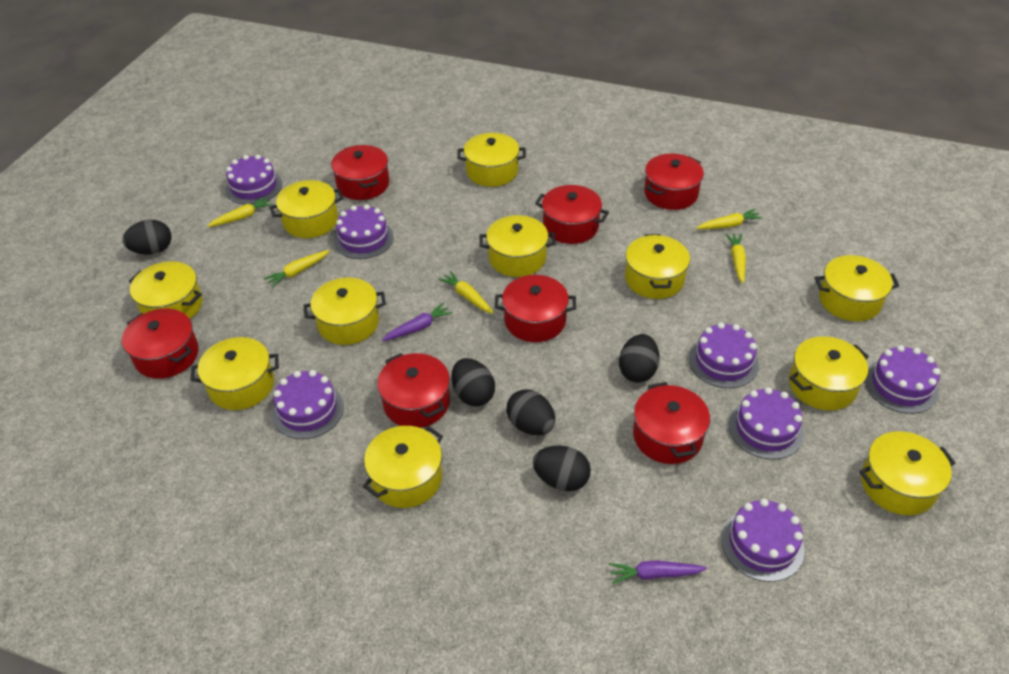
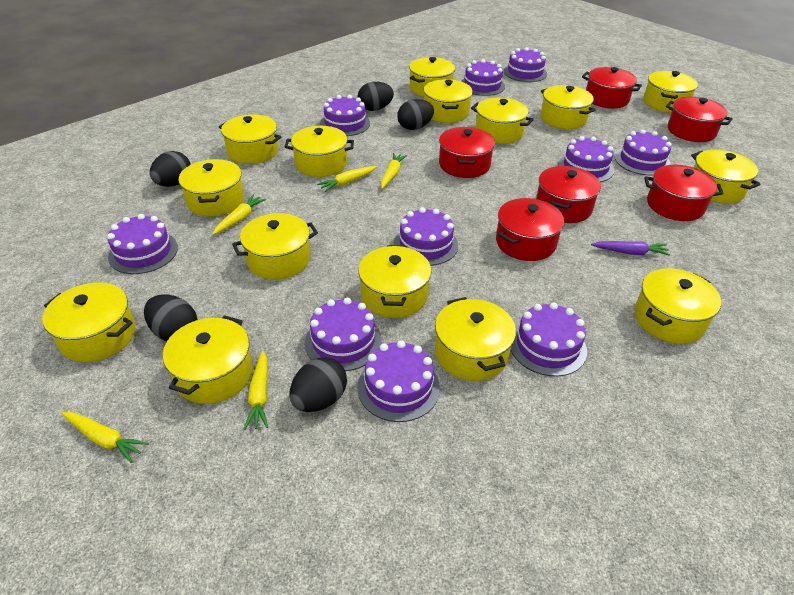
purple cake: 7 -> 10
purple carrot: 2 -> 1
red pot: 7 -> 6
yellow pot: 11 -> 15

